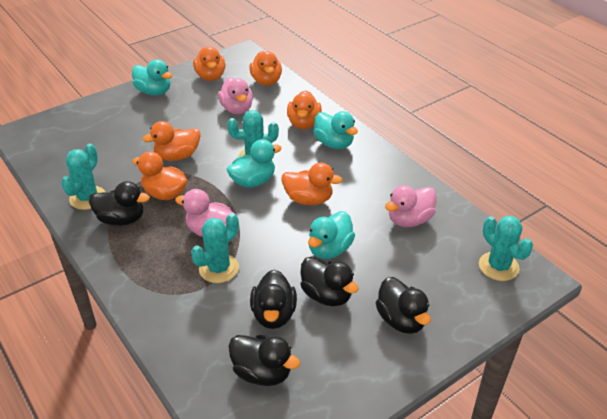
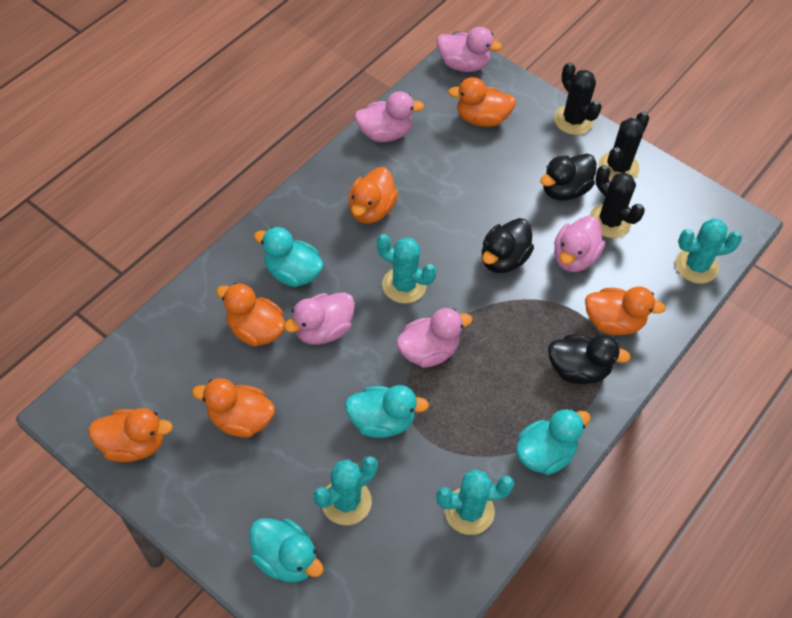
black cactus: 0 -> 3
black duck: 5 -> 3
pink duck: 3 -> 5

